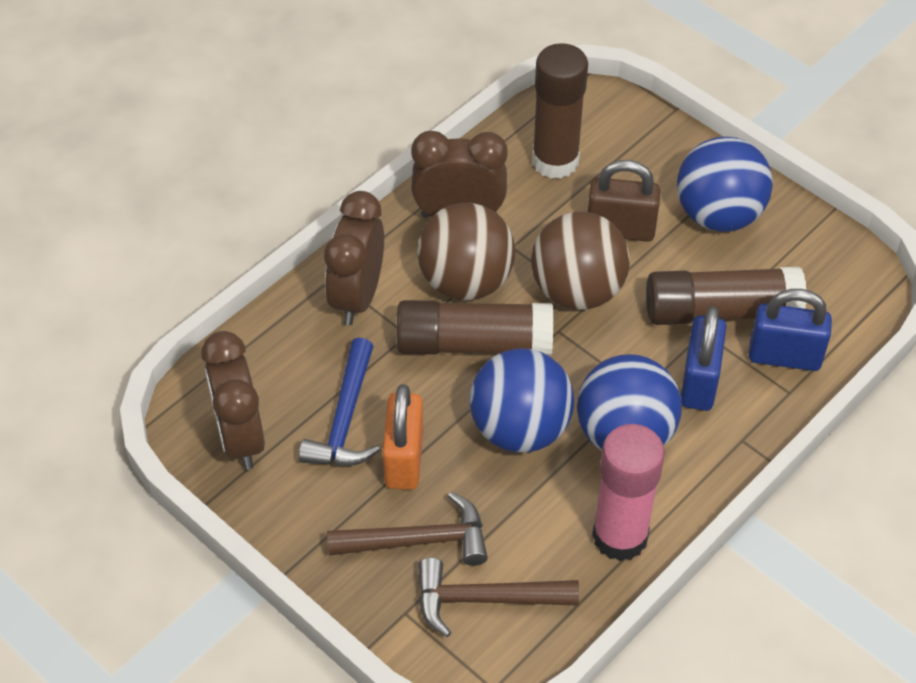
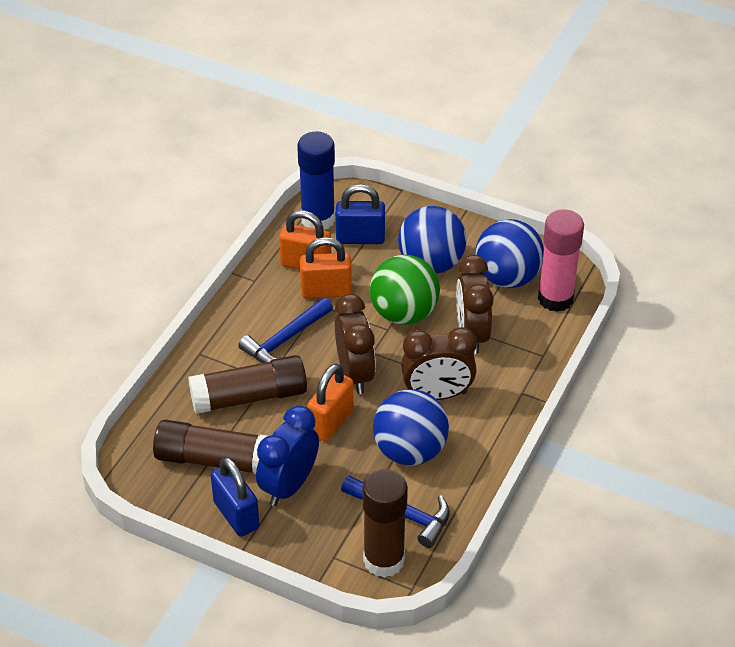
blue clock: 0 -> 1
blue glue stick: 0 -> 1
blue hammer: 1 -> 2
brown ball: 2 -> 0
brown hammer: 2 -> 0
brown padlock: 1 -> 0
green ball: 0 -> 1
orange padlock: 1 -> 3

